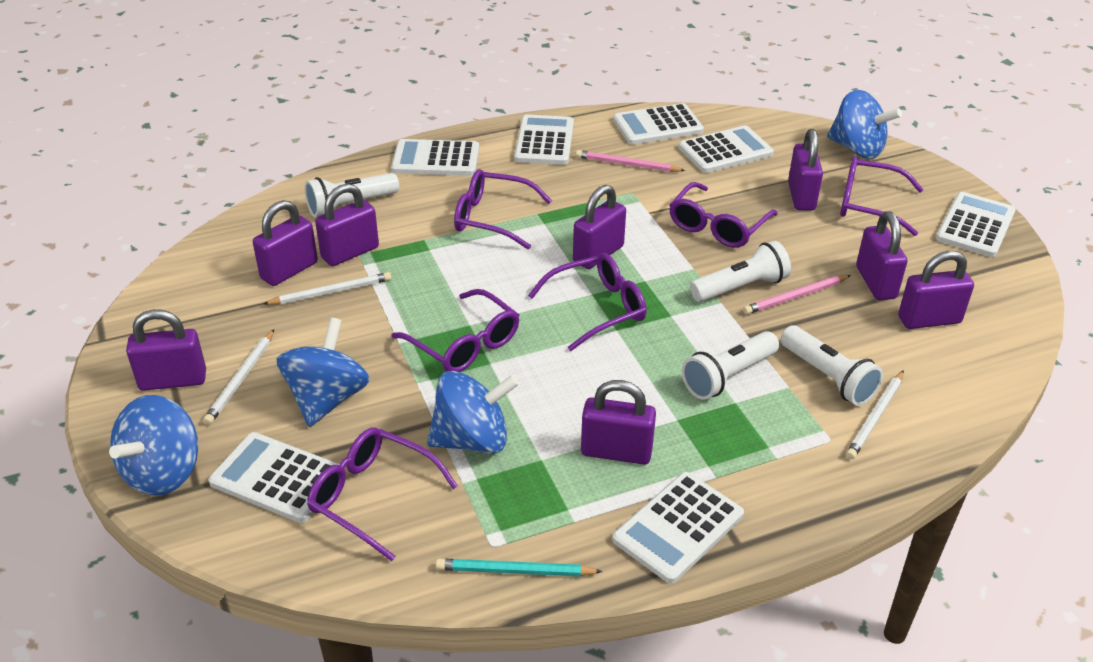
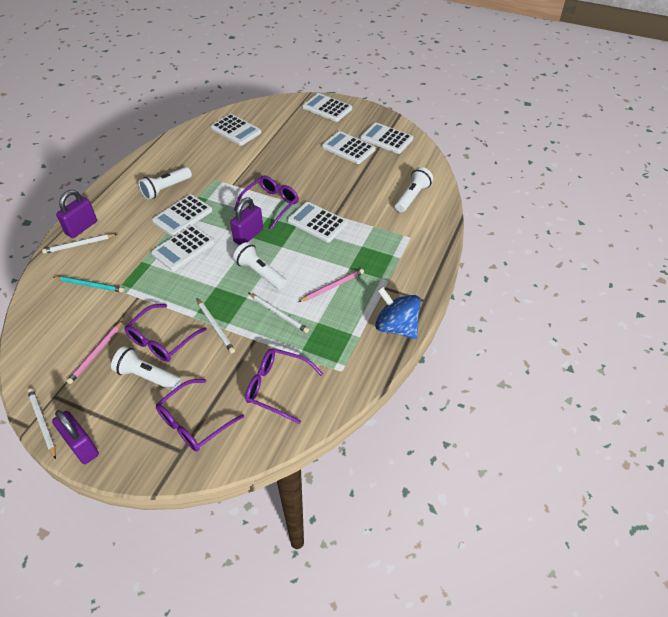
blue spinning top: 4 -> 1
purple glasses: 6 -> 4
purple padlock: 8 -> 3
white pencil: 3 -> 4

